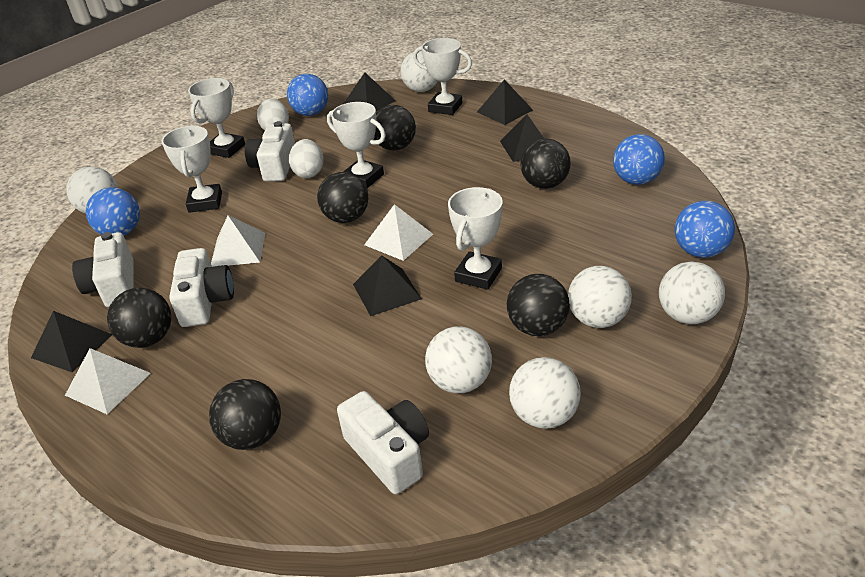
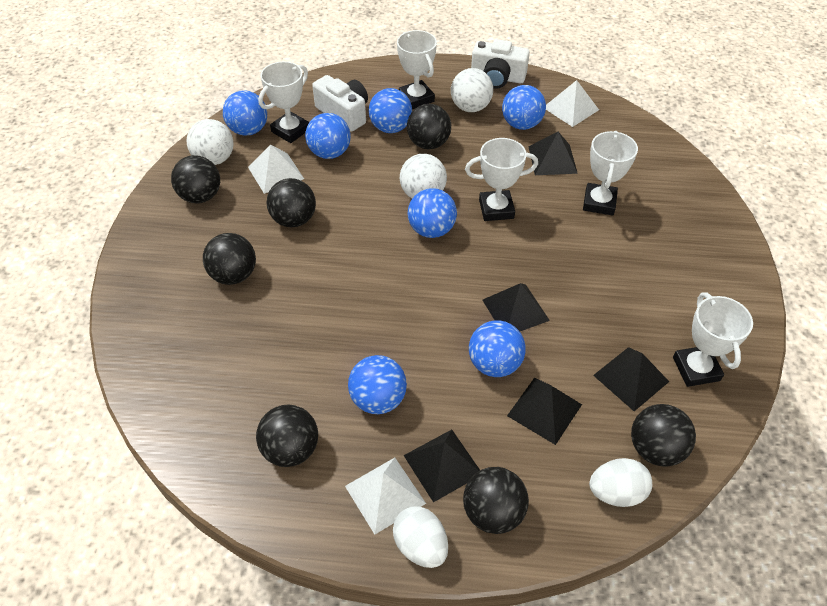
black ball: 6 -> 7
blue ball: 4 -> 7
white ball: 6 -> 3
white camera: 4 -> 2

